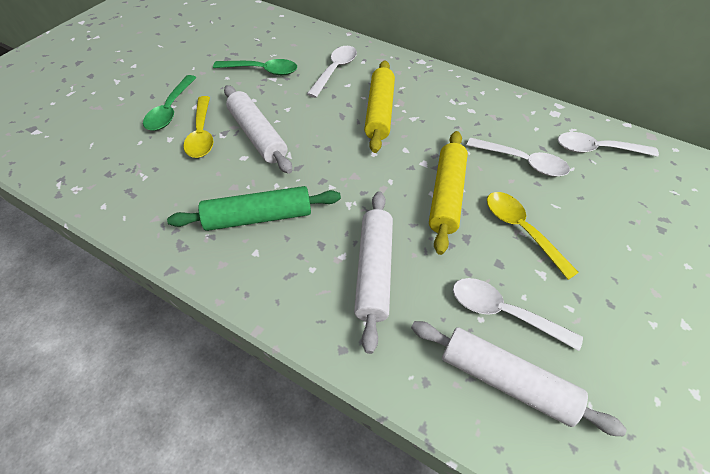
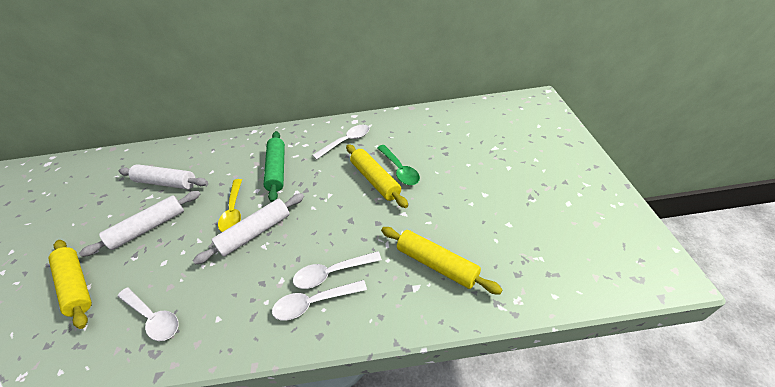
green spoon: 2 -> 1
yellow rolling pin: 2 -> 3
yellow spoon: 2 -> 1

